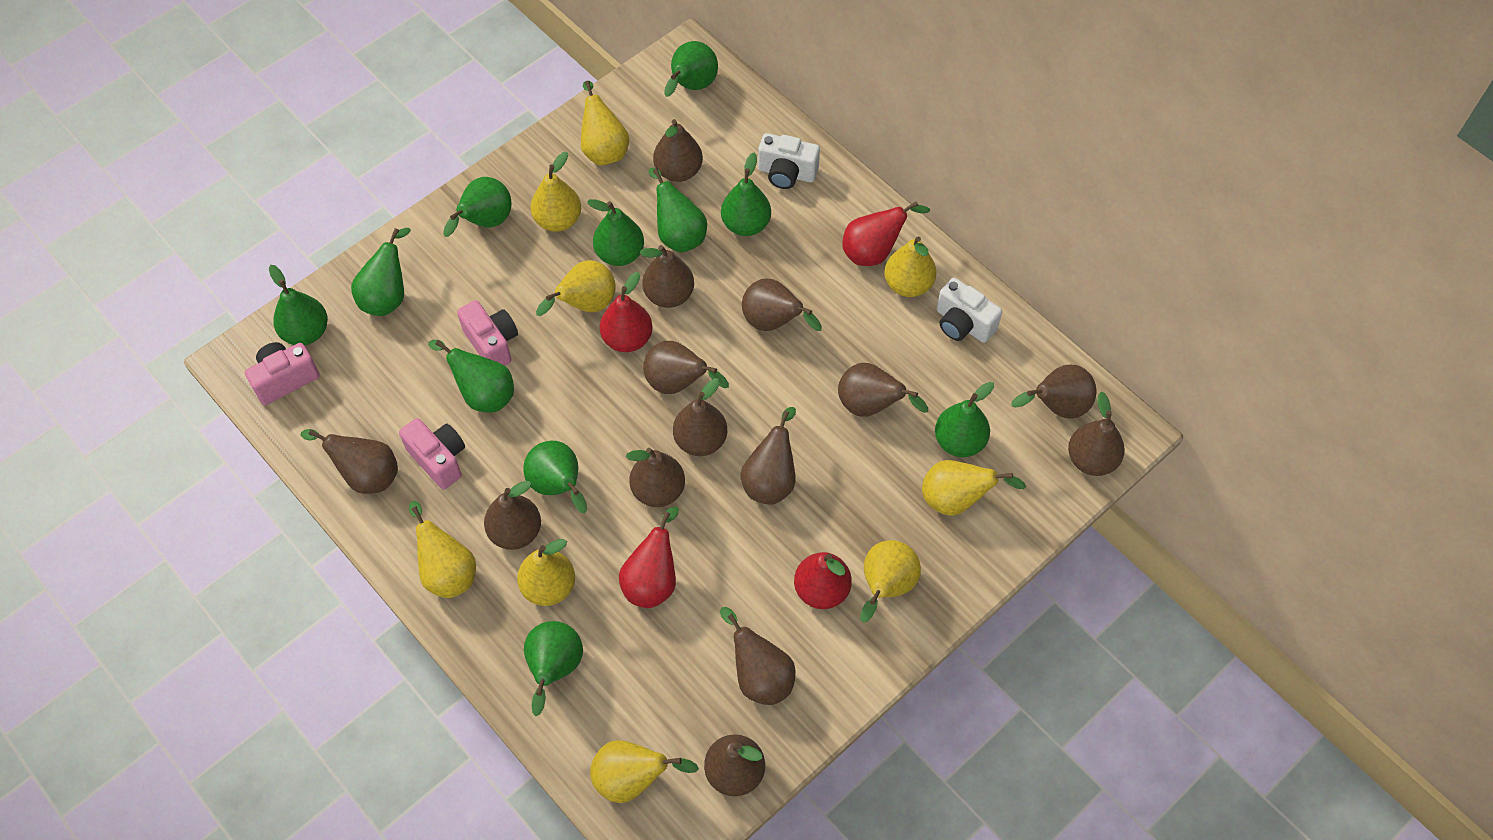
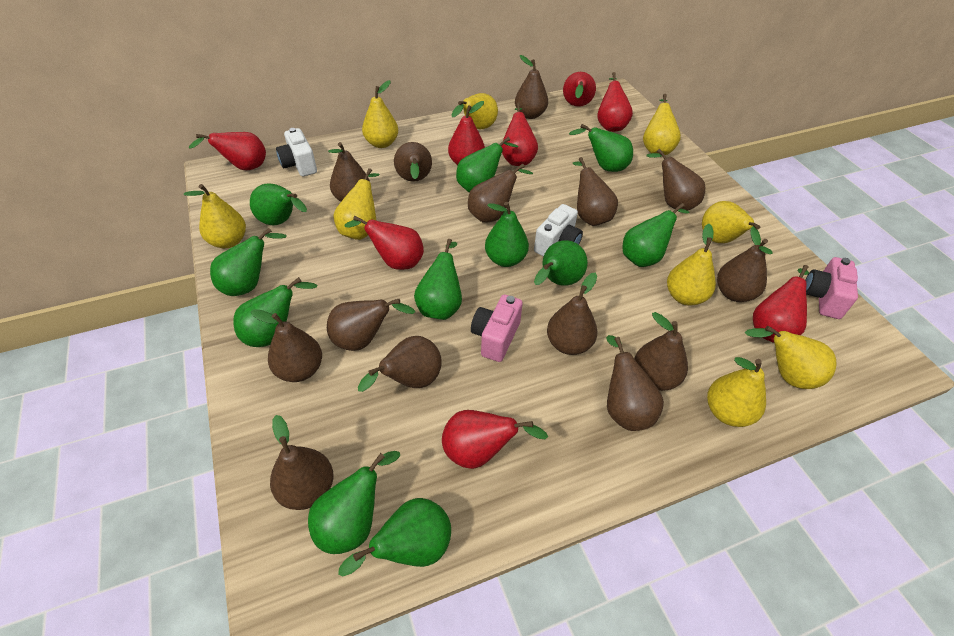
pink camera: 3 -> 2
red pear: 4 -> 8

